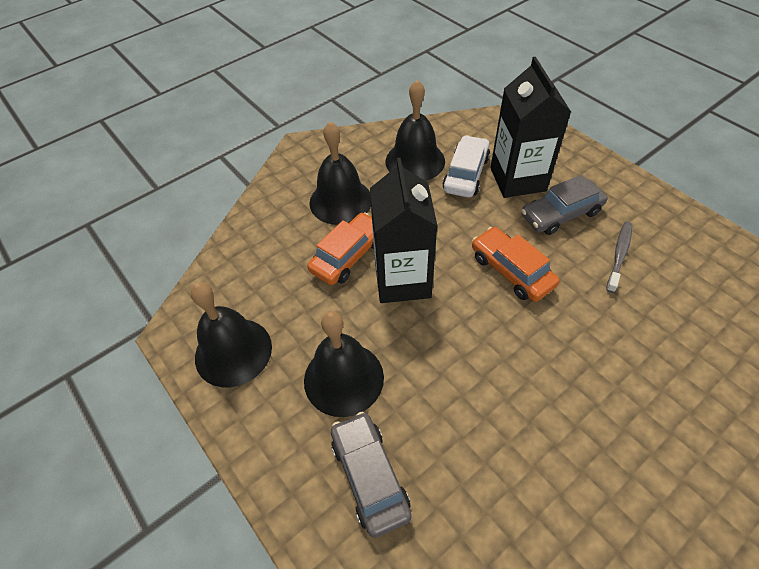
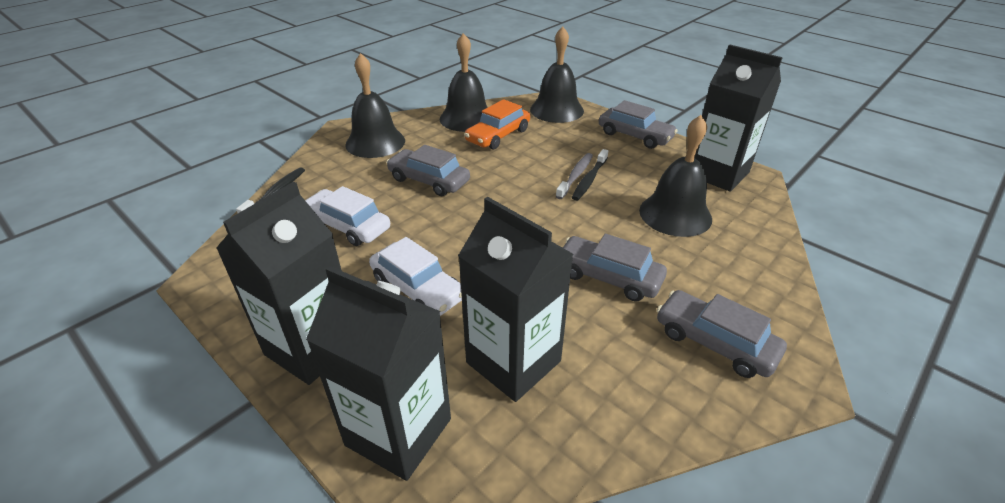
black carton: 2 -> 4
black toothbrush: 0 -> 2
grey car: 2 -> 4
orange car: 2 -> 1
white car: 1 -> 2

